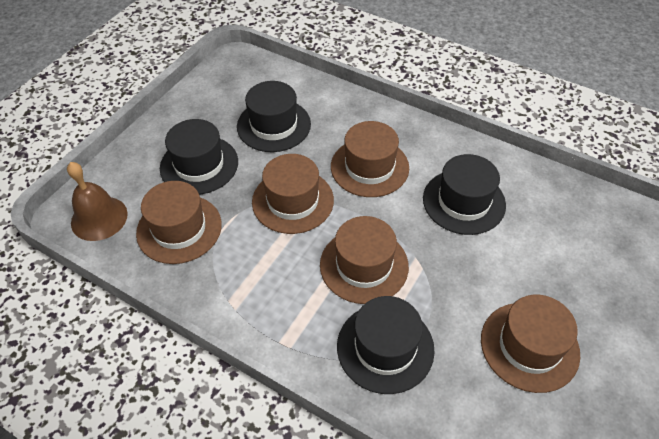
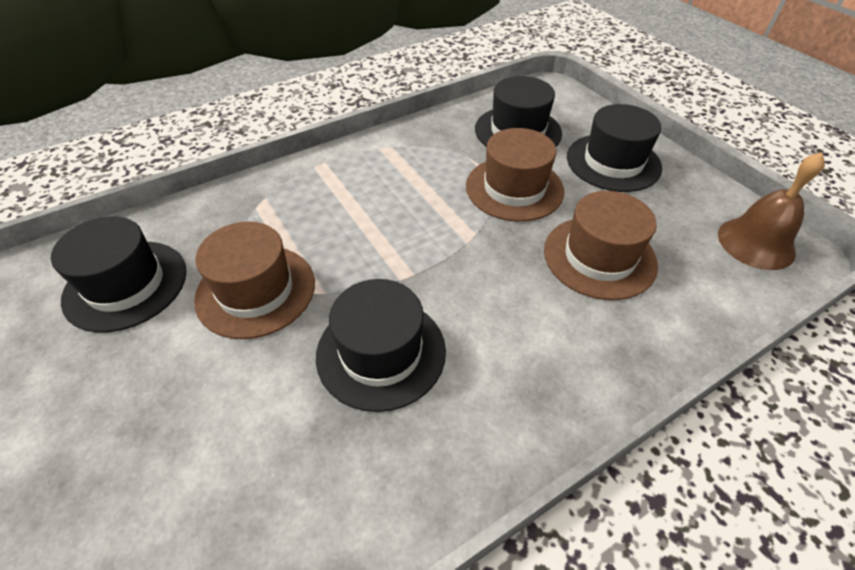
brown hat: 5 -> 3

